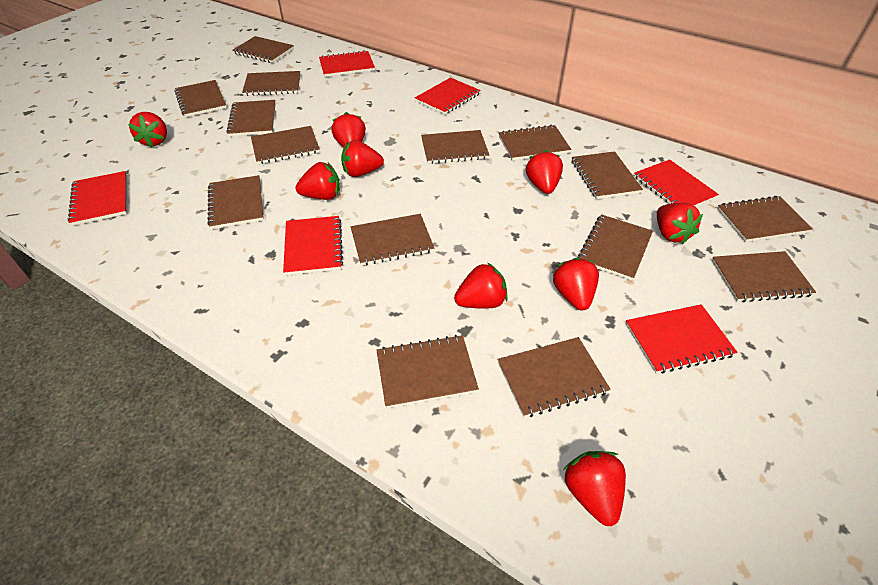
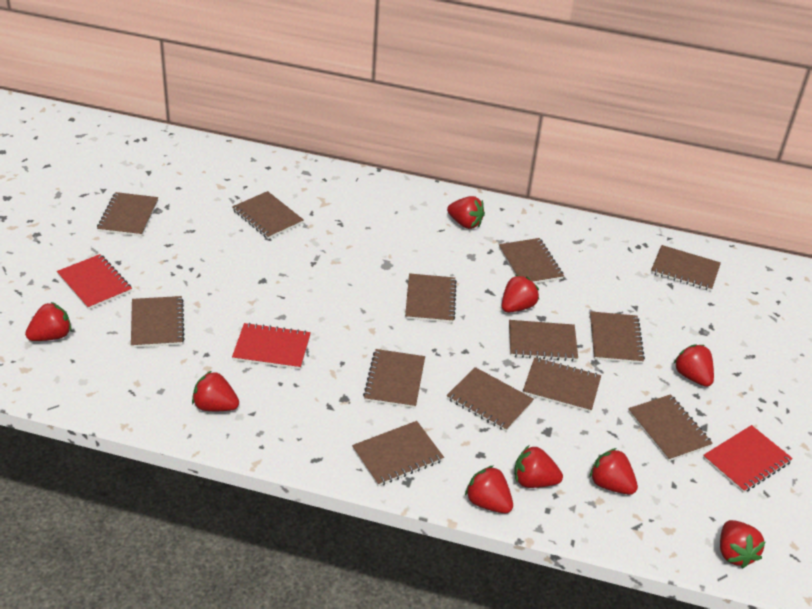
brown notebook: 15 -> 13
red notebook: 6 -> 3

